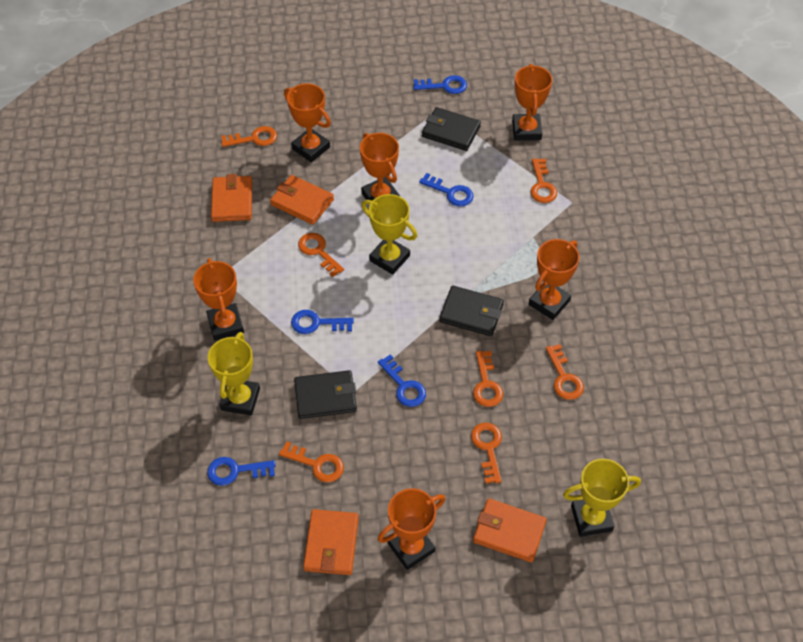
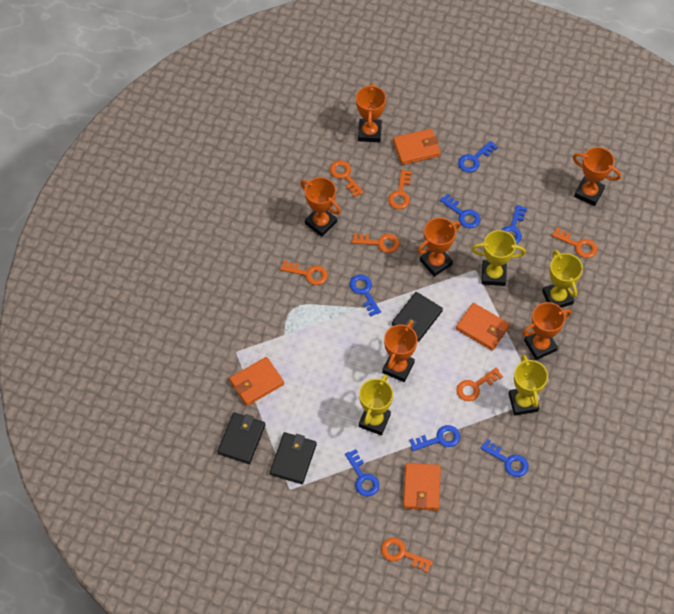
blue key: 5 -> 7
yellow trophy: 3 -> 4

